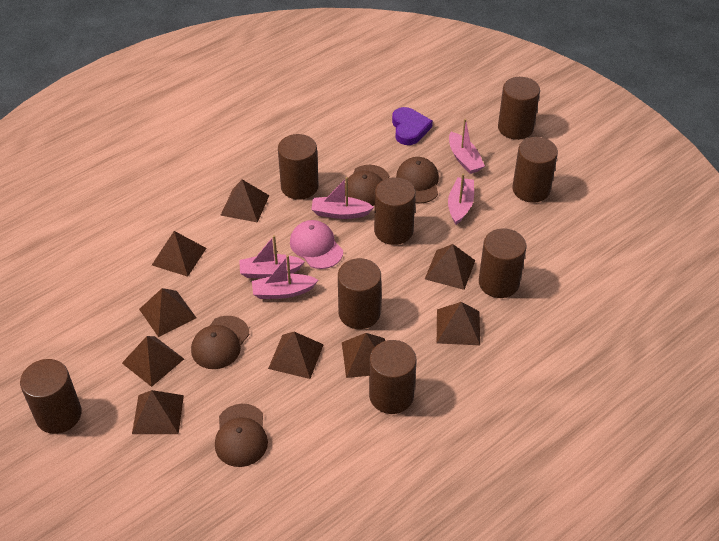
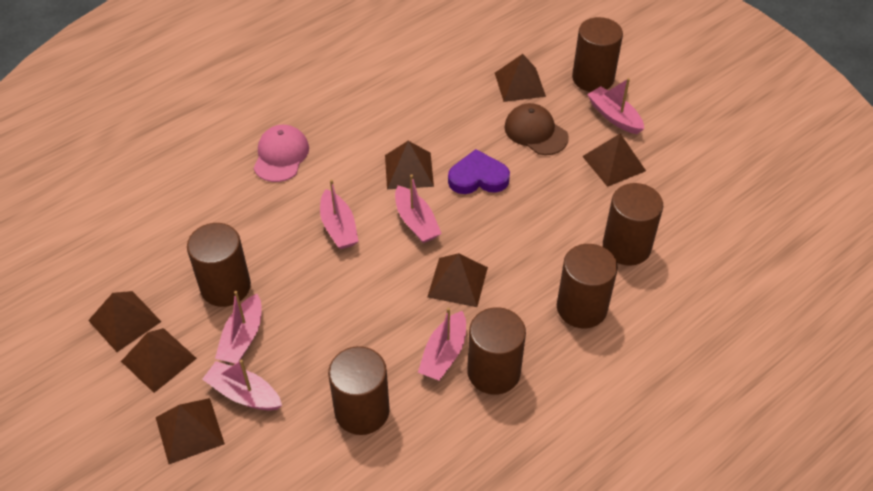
brown cap: 4 -> 1
brown cylinder: 8 -> 6
brown pyramid: 9 -> 7
pink boat: 5 -> 6

